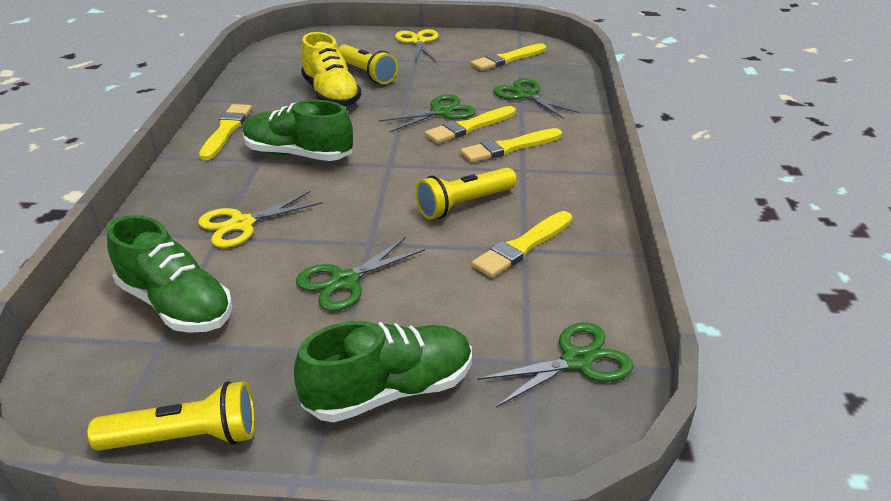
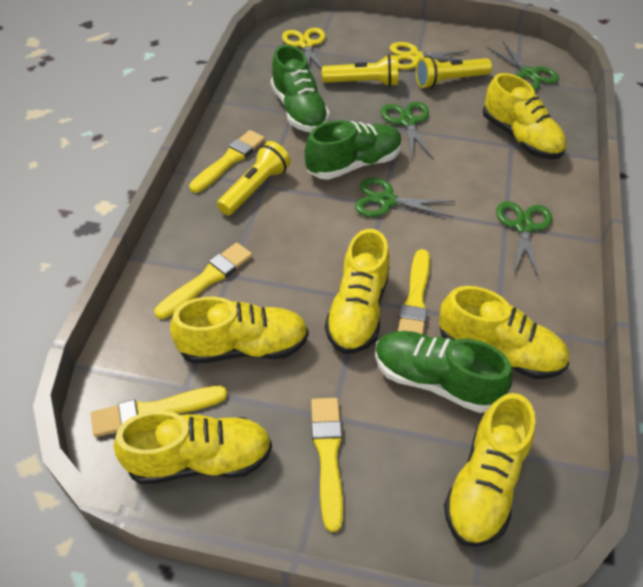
yellow shoe: 1 -> 6

